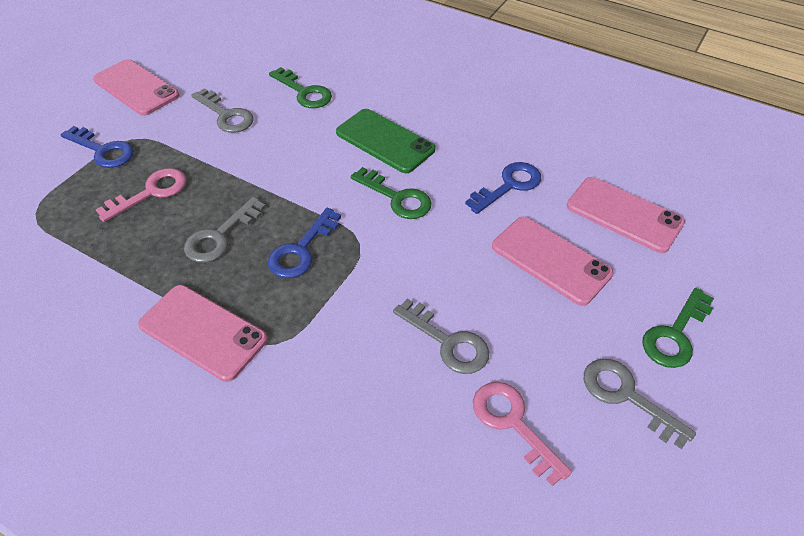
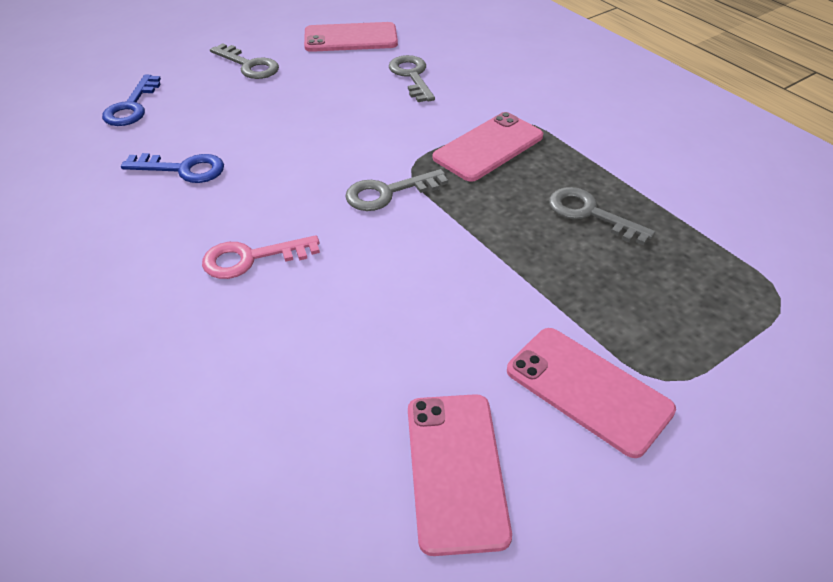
blue key: 3 -> 2
green key: 3 -> 0
green phone: 1 -> 0
pink key: 2 -> 1

